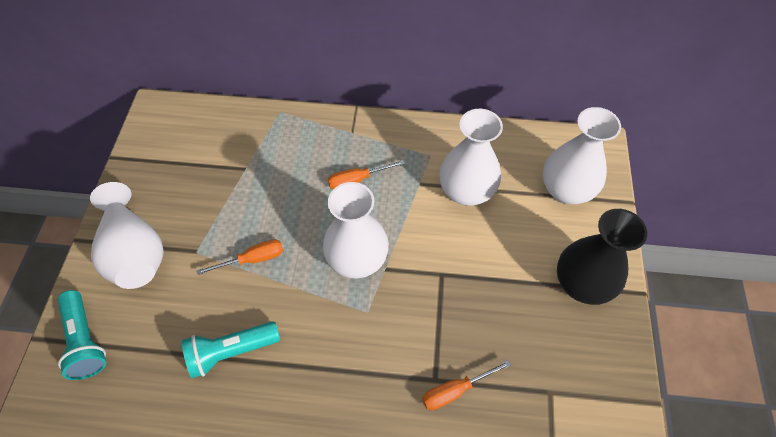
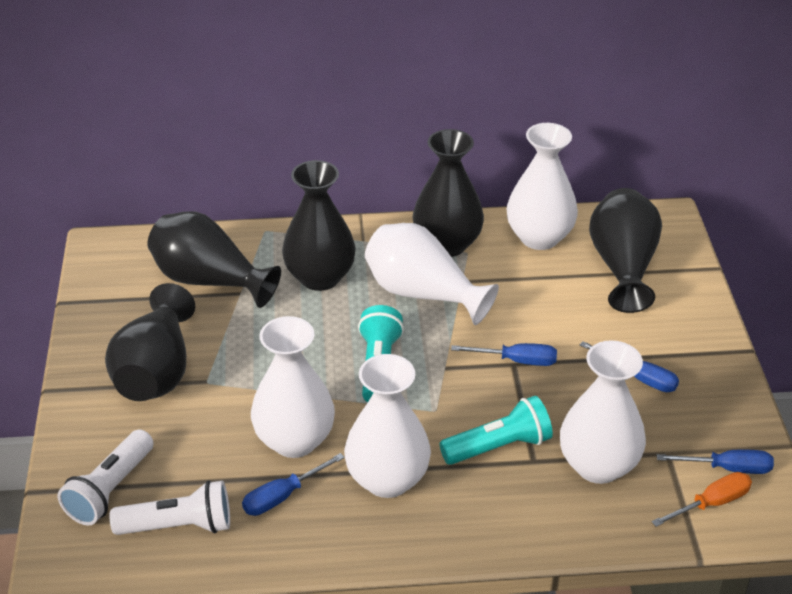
black vase: 1 -> 5
blue screwdriver: 0 -> 4
orange screwdriver: 3 -> 1
white flashlight: 0 -> 2
white vase: 4 -> 5

